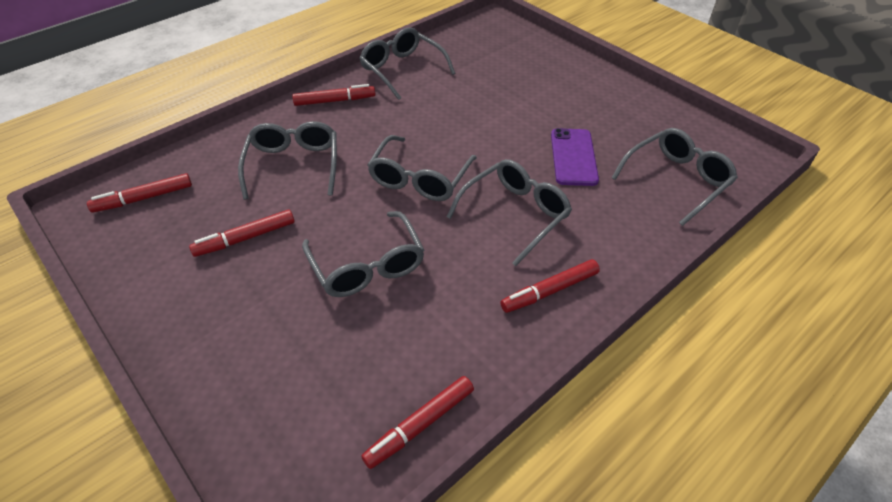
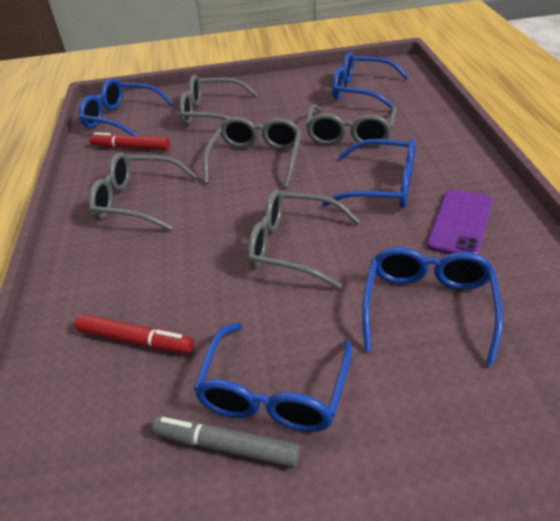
blue glasses: 0 -> 5
grey glasses: 6 -> 5
grey marker: 0 -> 1
red marker: 5 -> 2

